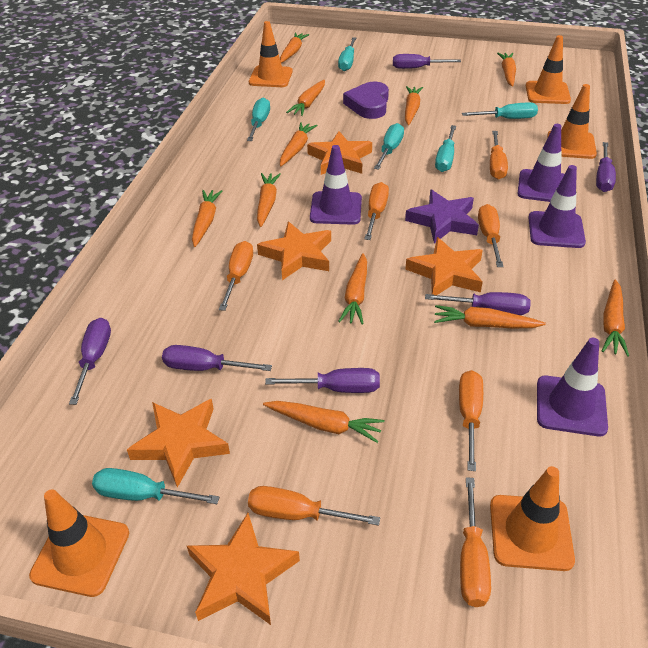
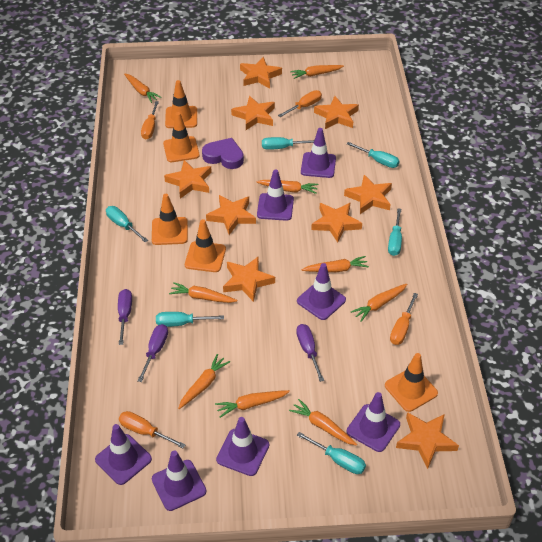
orange carrot: 11 -> 9
orange screwdriver: 7 -> 4
orange star: 5 -> 9
purple screwdriver: 6 -> 3
purple star: 1 -> 0
purple traffic cone: 4 -> 7

